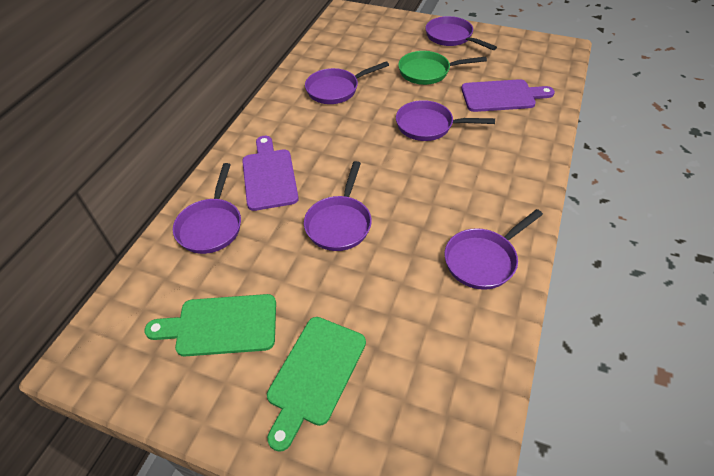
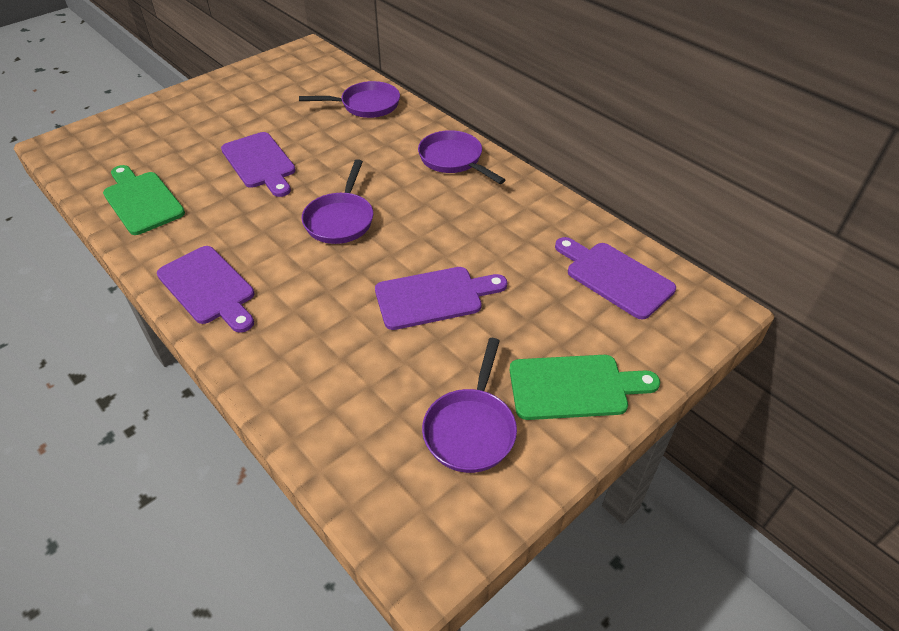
green pan: 1 -> 0
purple cutting board: 2 -> 4
purple pan: 6 -> 4

